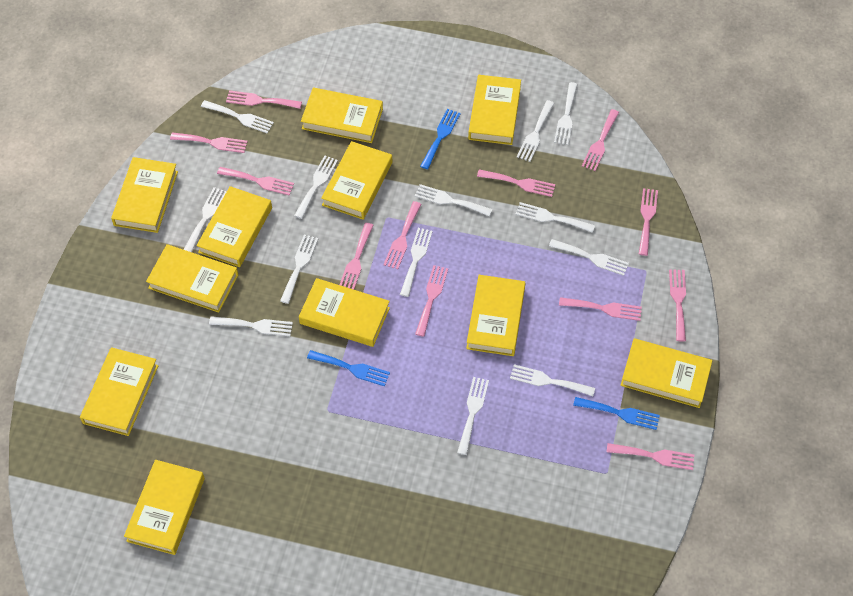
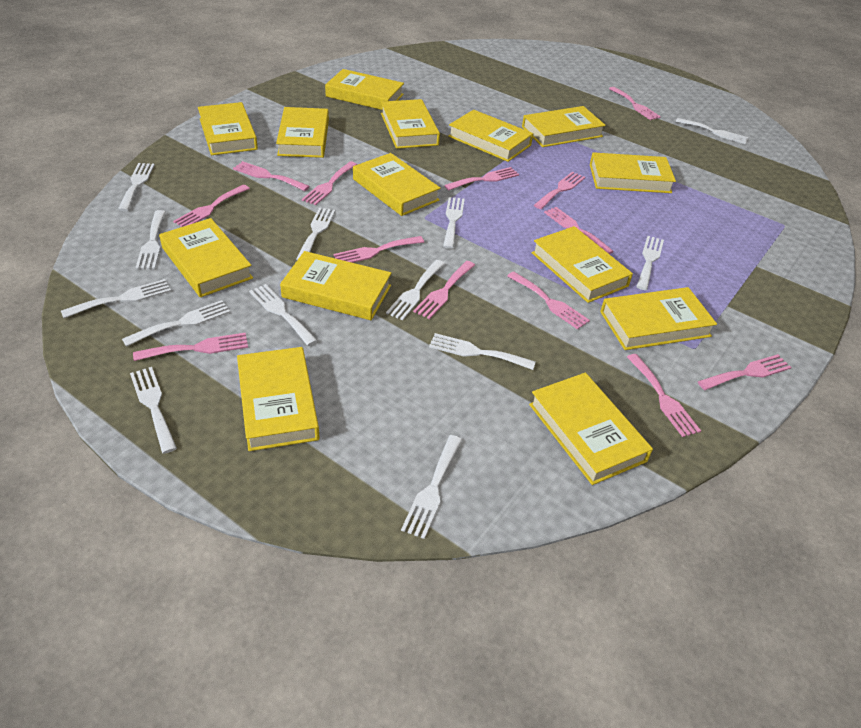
blue fork: 3 -> 0
pink fork: 12 -> 13
yellow book: 11 -> 14

